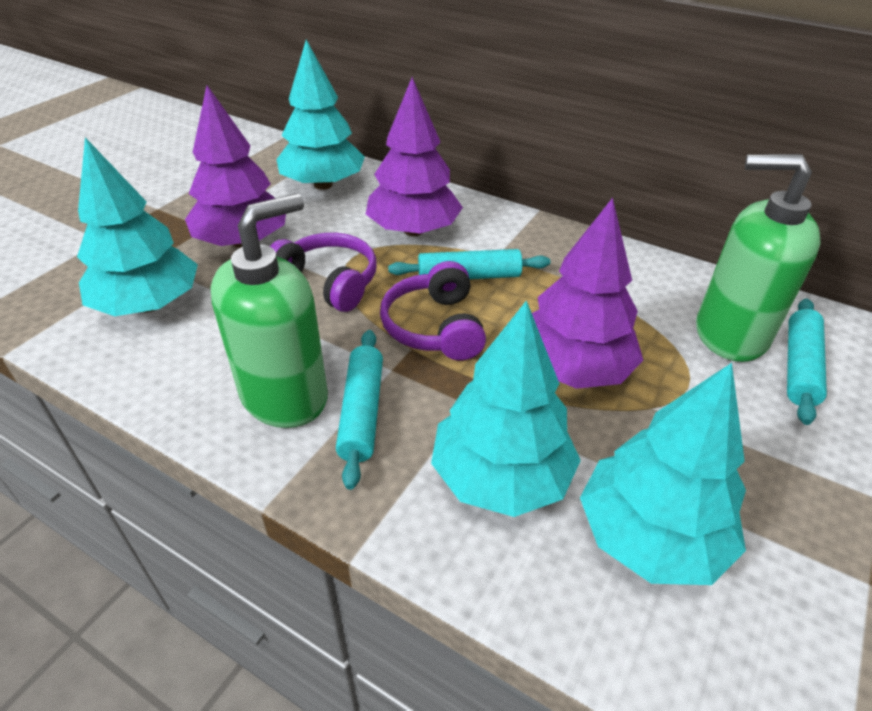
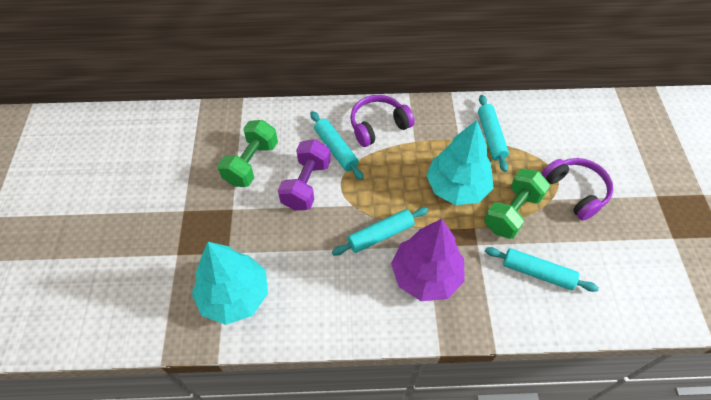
green dumbbell: 0 -> 2
green soap dispenser: 2 -> 0
purple dumbbell: 0 -> 1
purple tree: 3 -> 1
turquoise rolling pin: 3 -> 4
turquoise tree: 4 -> 2

